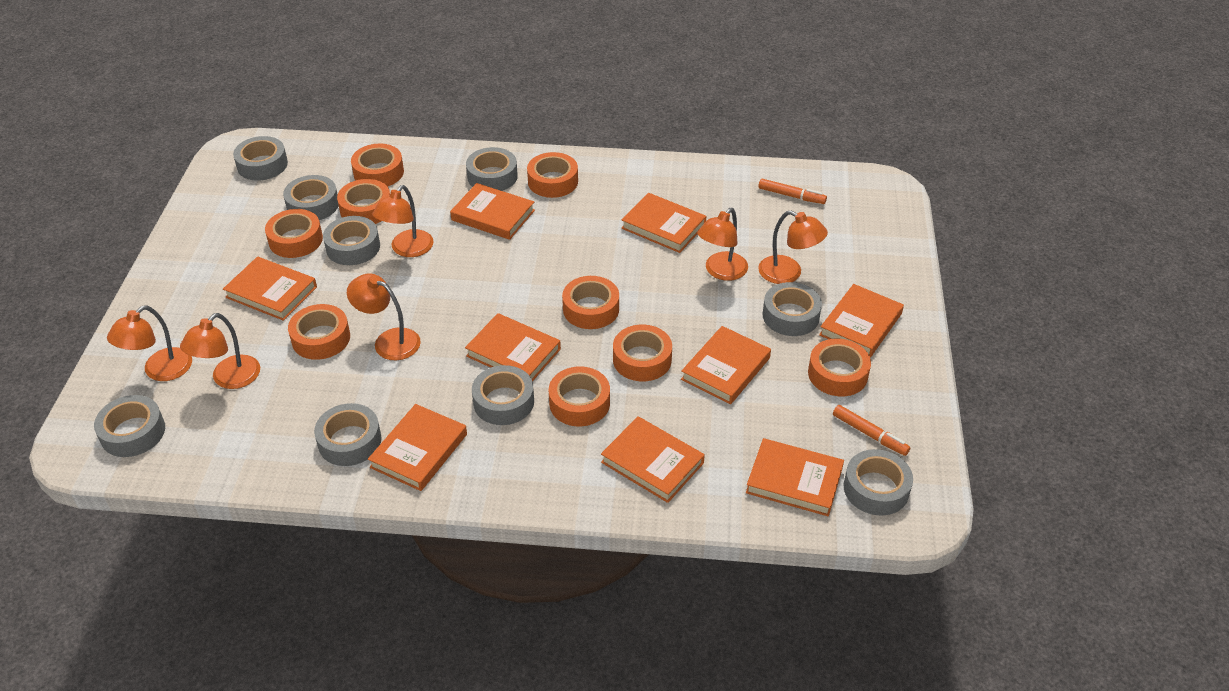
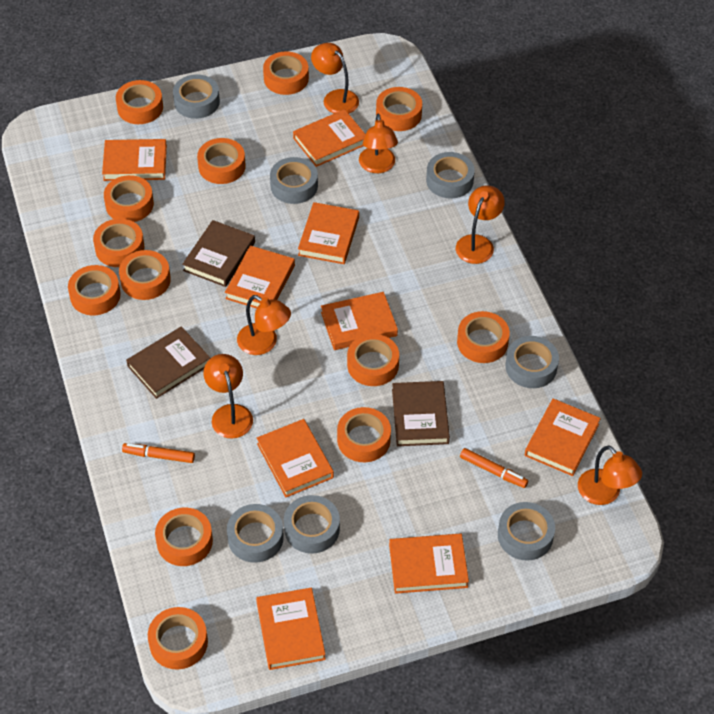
brown book: 0 -> 3
grey tape: 9 -> 7
orange tape: 9 -> 13

